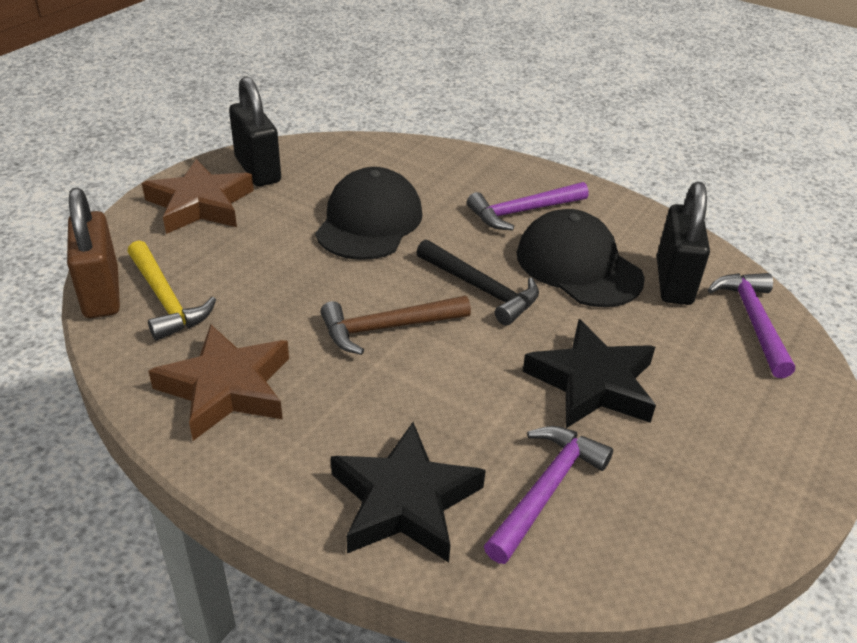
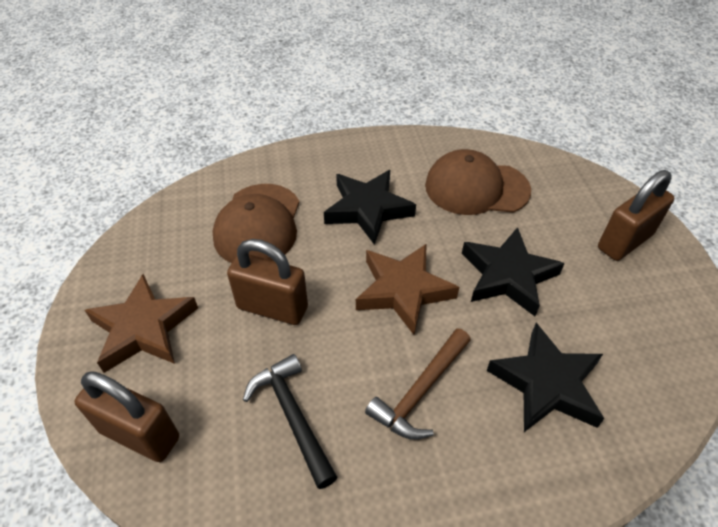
black cap: 2 -> 0
black padlock: 2 -> 0
black star: 2 -> 3
brown cap: 0 -> 2
brown padlock: 1 -> 3
purple hammer: 3 -> 0
yellow hammer: 1 -> 0

